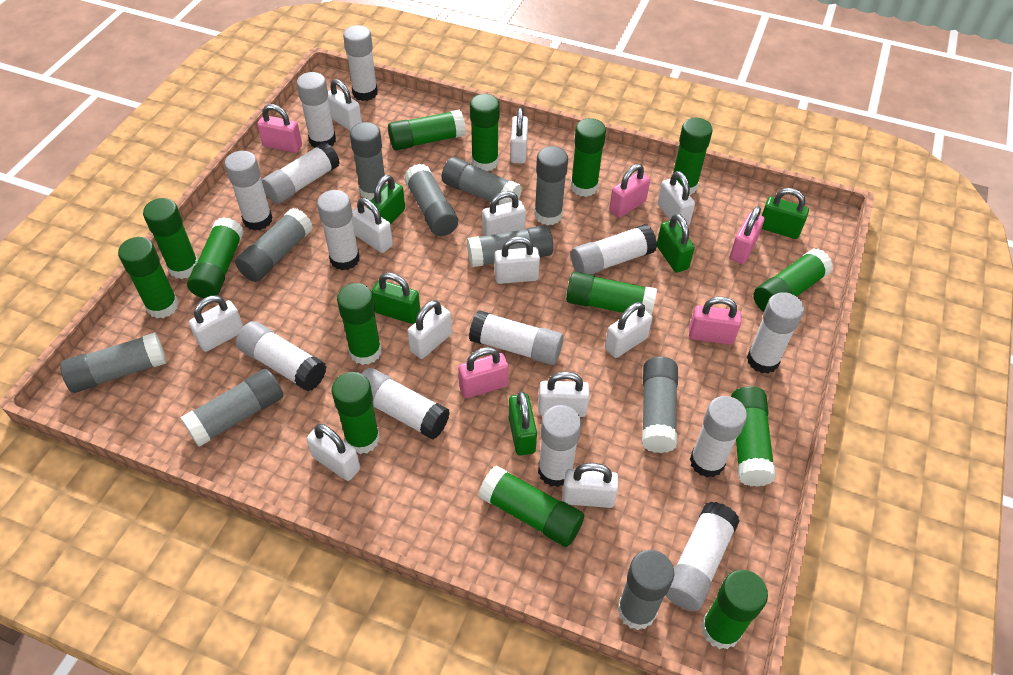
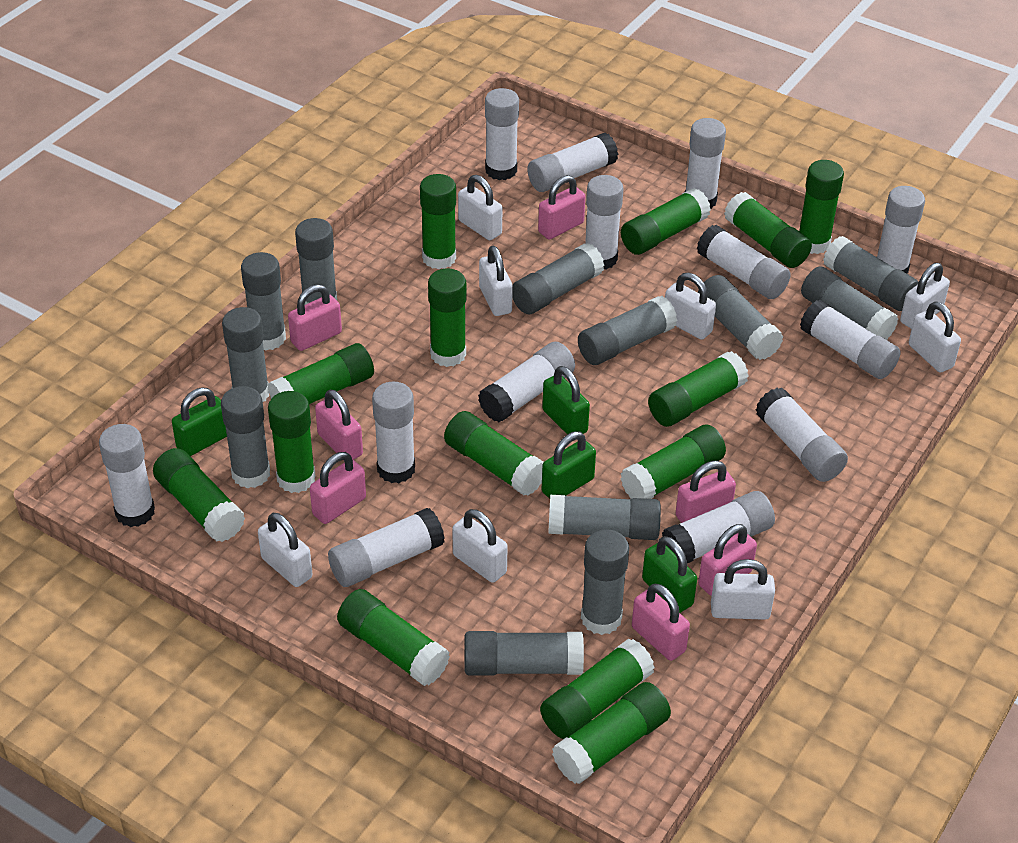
green padlock: 5 -> 4
grey glue stick: 10 -> 12
pink padlock: 5 -> 7
white padlock: 12 -> 8

